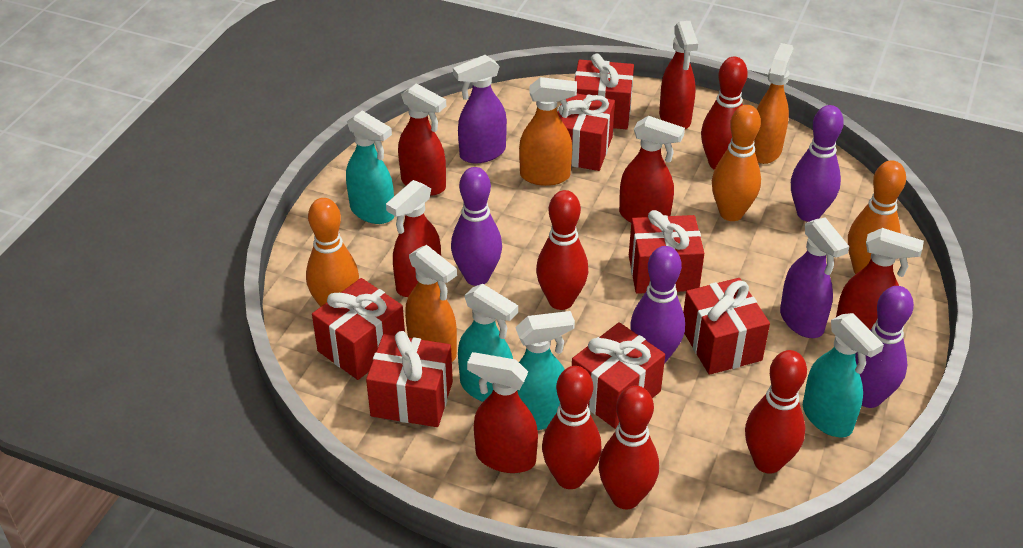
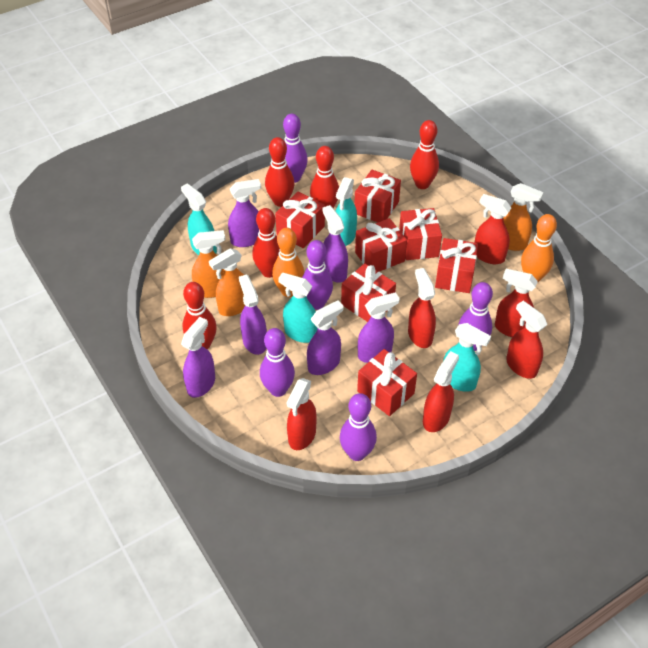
orange bowling pin: 3 -> 2
purple bowling pin: 4 -> 5
purple spray bottle: 2 -> 6

